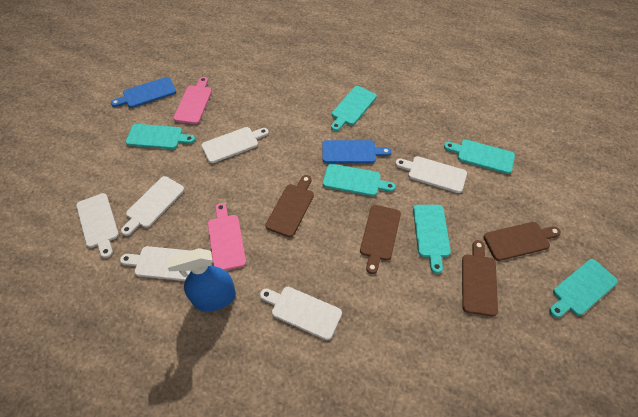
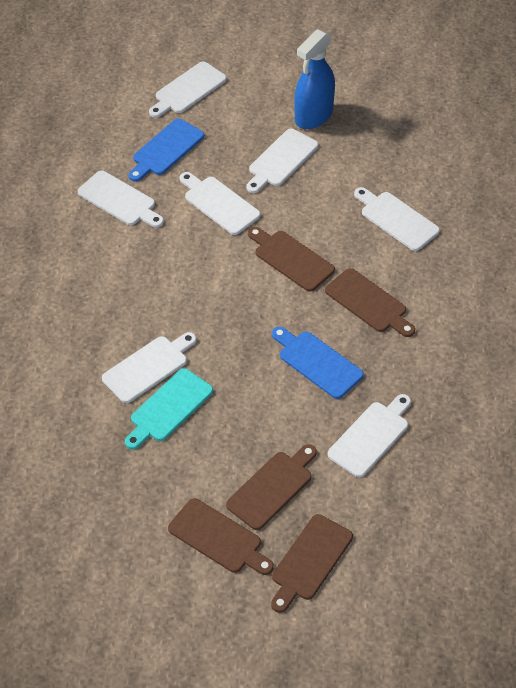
brown cutting board: 4 -> 5
pink cutting board: 2 -> 0
turquoise cutting board: 6 -> 1
white cutting board: 6 -> 7

